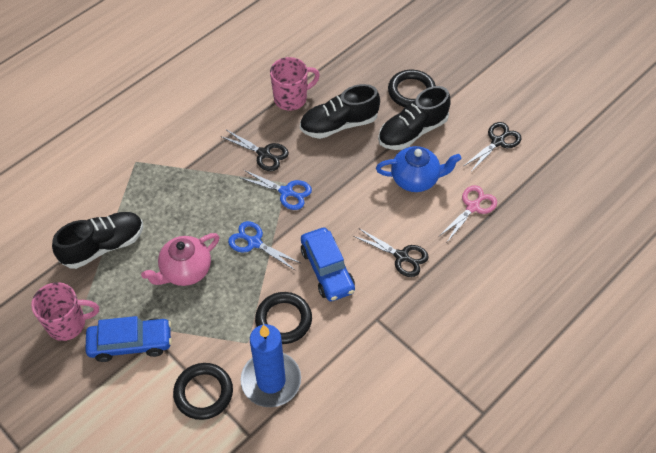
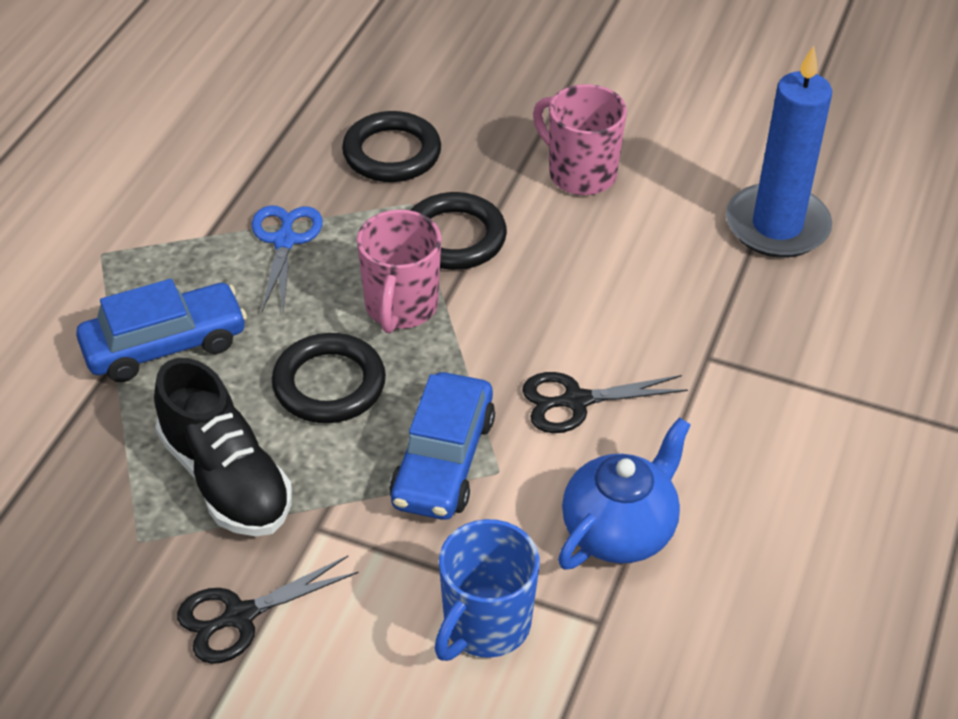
black scissors: 3 -> 2
black shoe: 3 -> 1
blue mug: 0 -> 1
blue scissors: 2 -> 1
pink scissors: 1 -> 0
pink teapot: 1 -> 0

